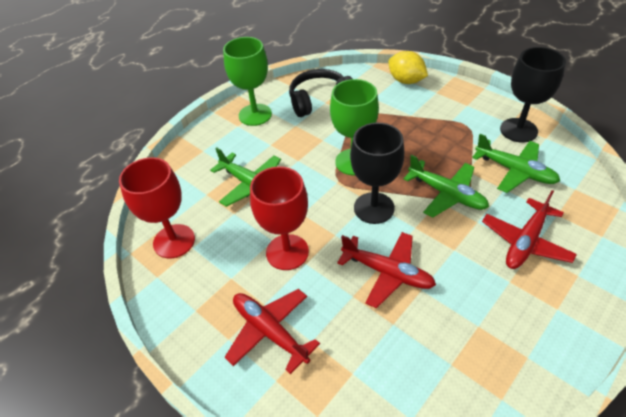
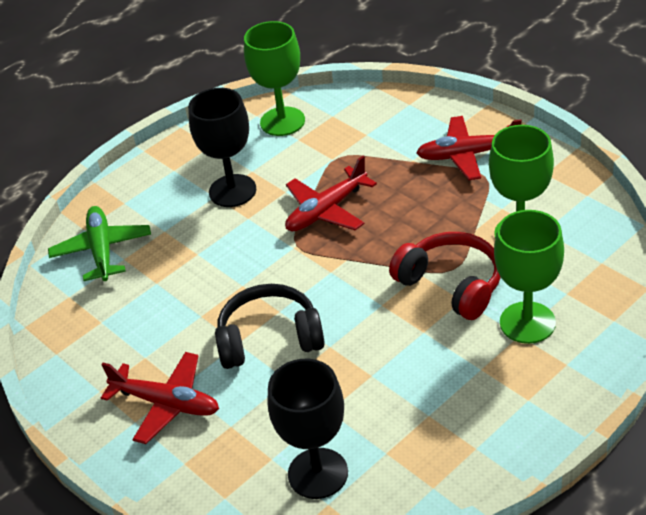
green goblet: 2 -> 3
green plane: 3 -> 1
red goblet: 2 -> 0
red headphones: 0 -> 1
yellow lemon: 1 -> 0

